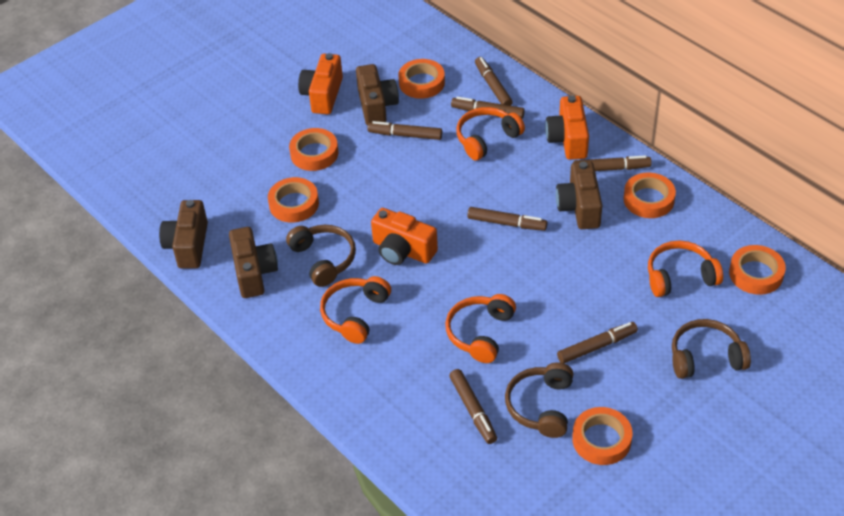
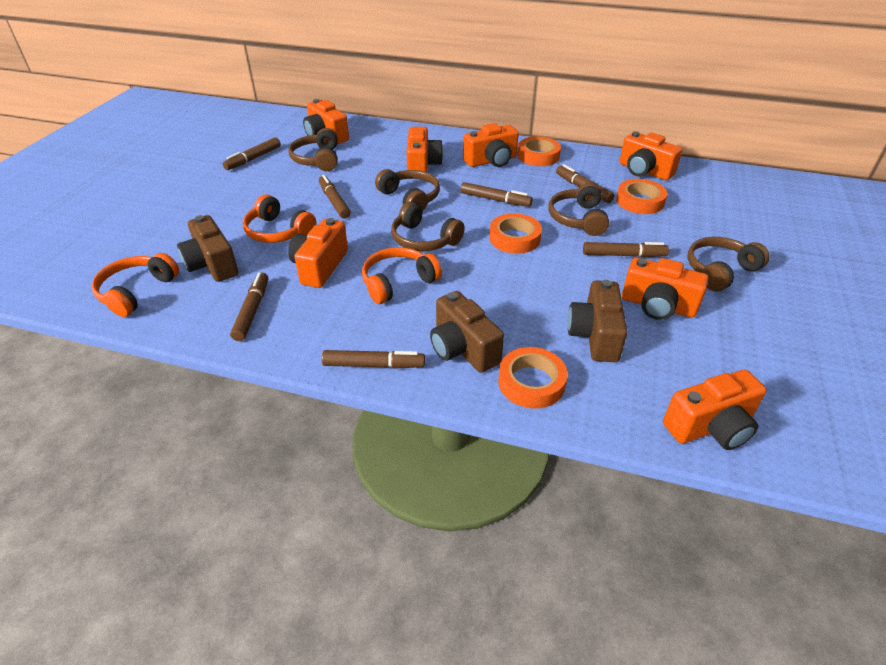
brown camera: 4 -> 3
brown headphones: 3 -> 5
orange camera: 3 -> 7
orange headphones: 4 -> 3
orange tape: 6 -> 4

